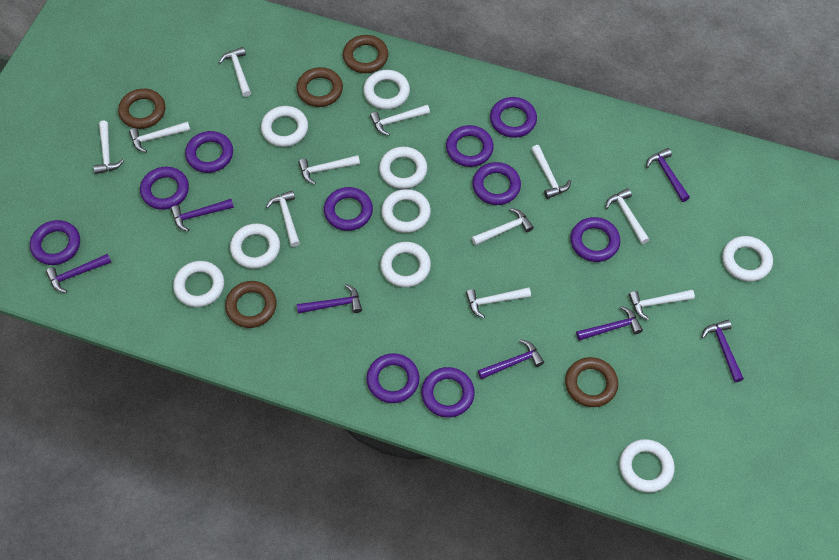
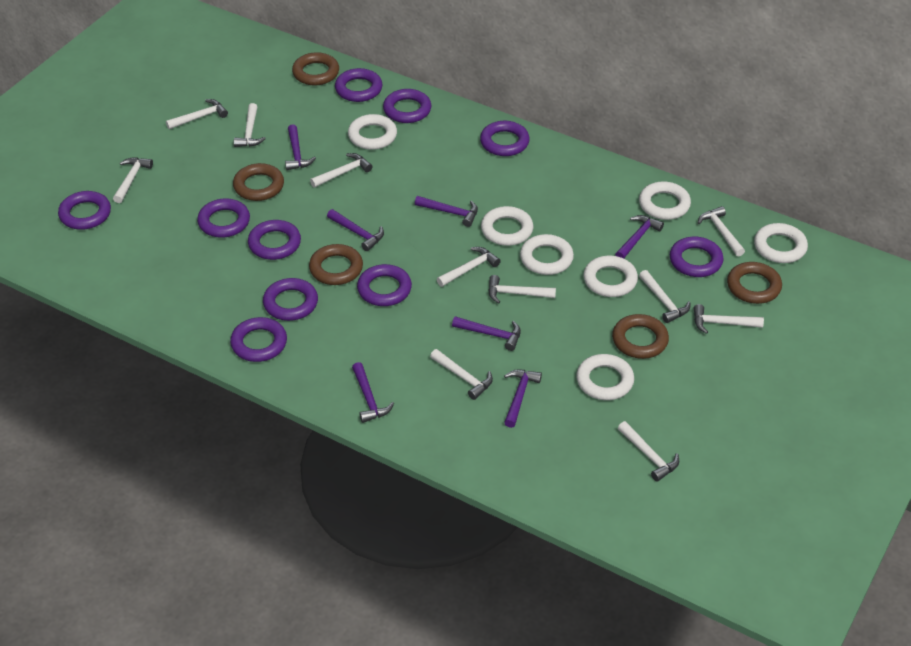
white ring: 9 -> 7

